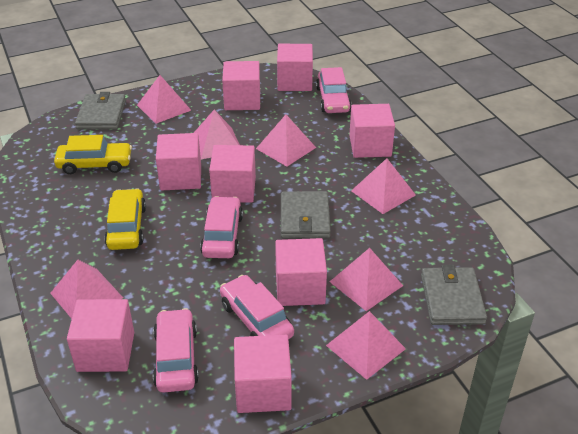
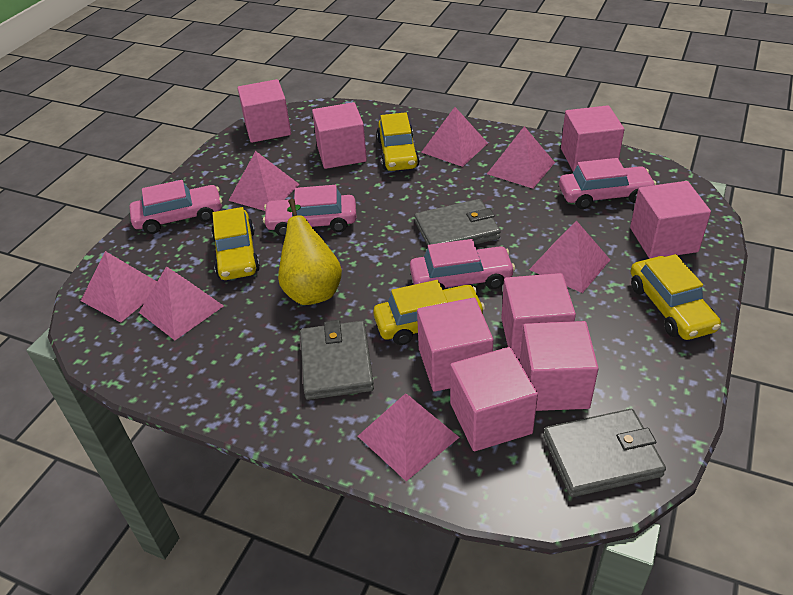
yellow car: 2 -> 4
yellow pear: 0 -> 1

